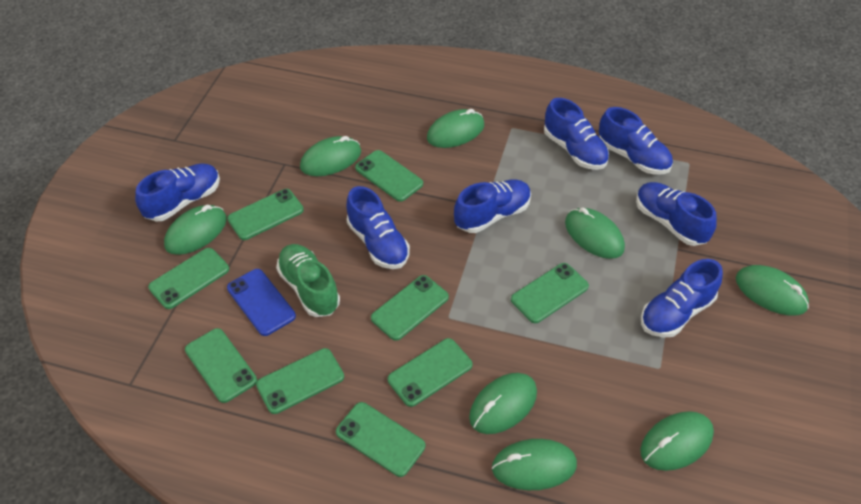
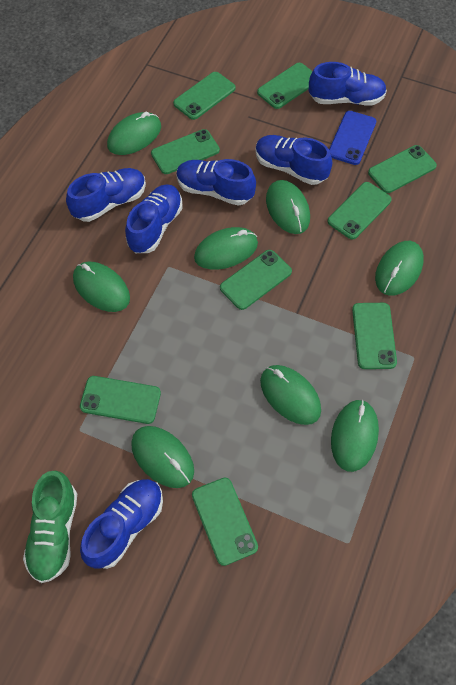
blue shoe: 7 -> 6

